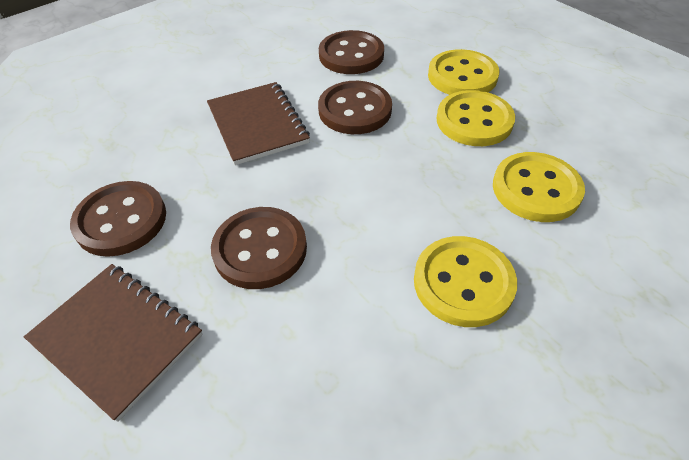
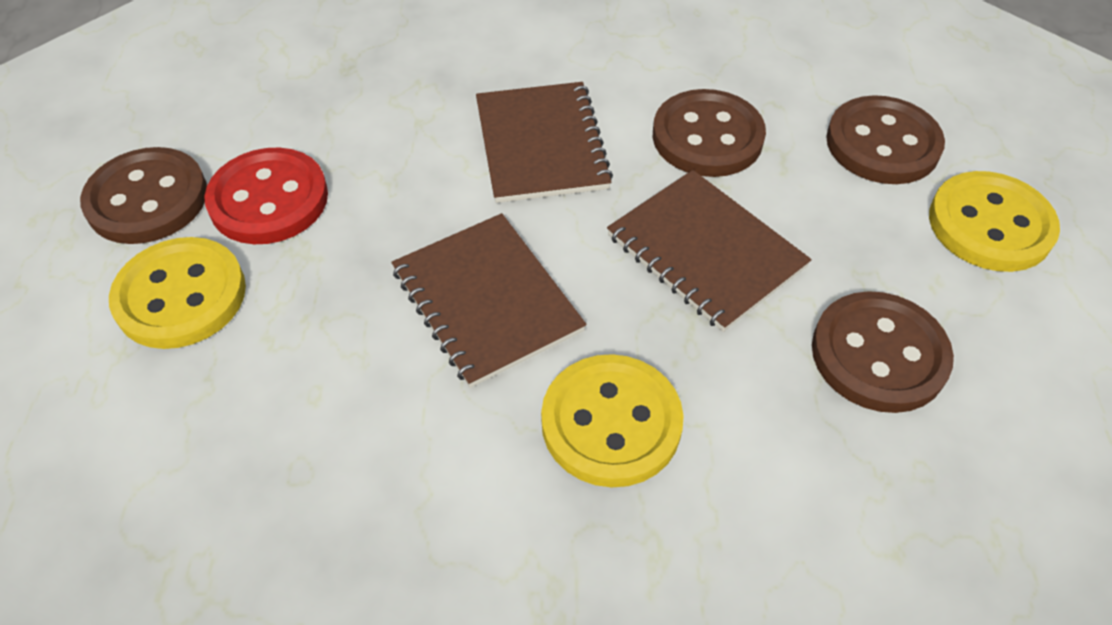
brown notebook: 2 -> 3
red button: 0 -> 1
yellow button: 4 -> 3

